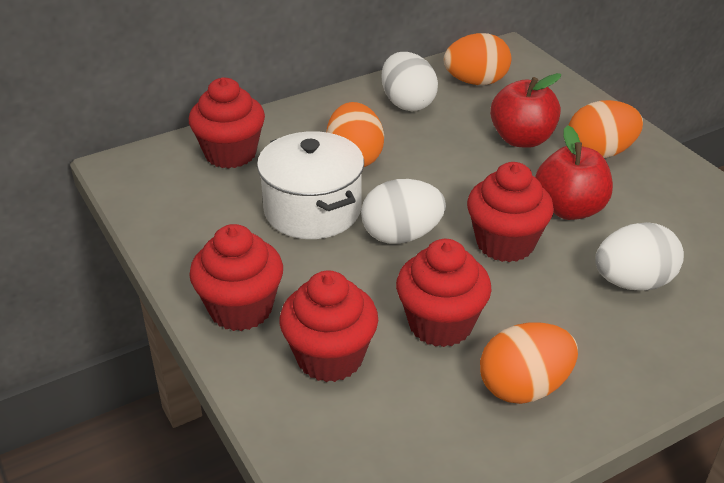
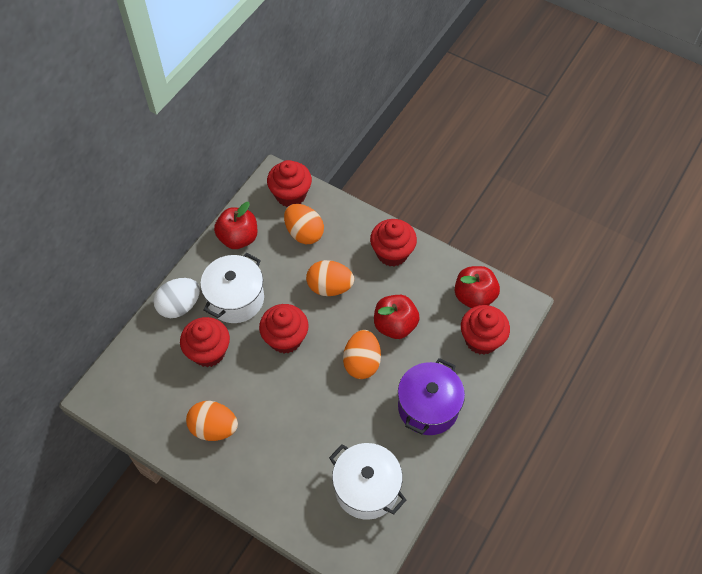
purple pot: 0 -> 1
red apple: 2 -> 3
white egg: 3 -> 1
white pot: 1 -> 2

